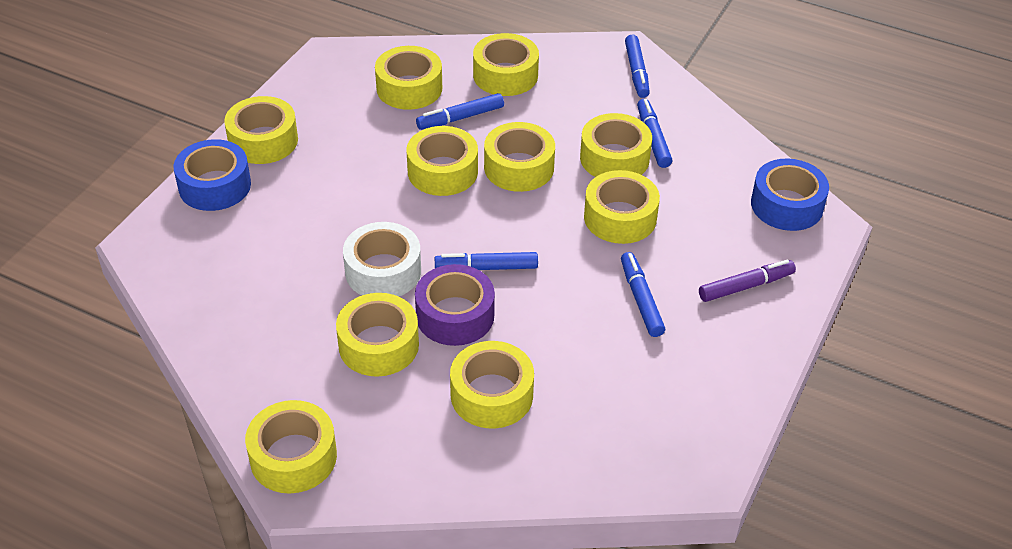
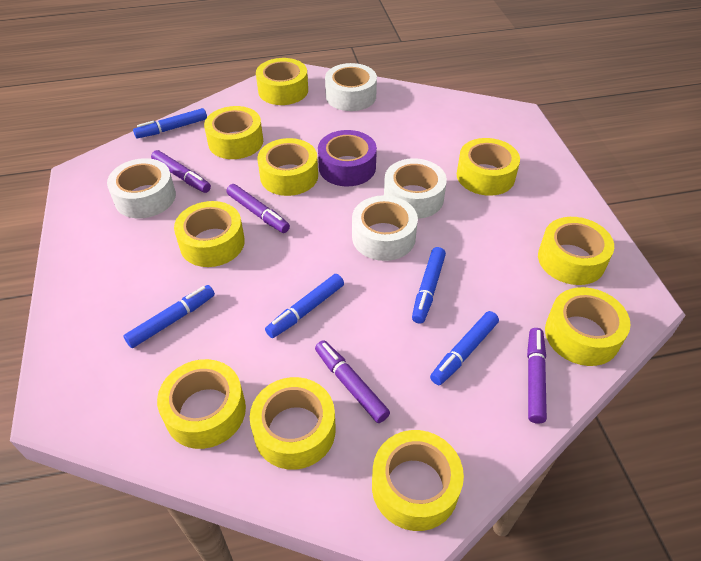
blue tape: 2 -> 0
purple marker: 1 -> 4
white tape: 1 -> 4

